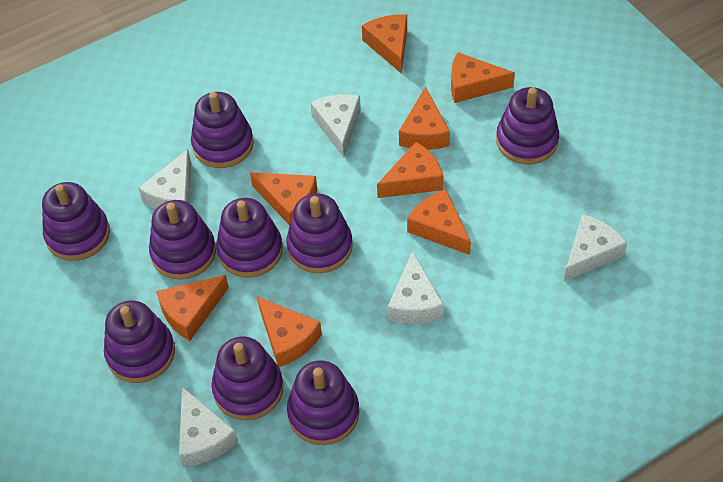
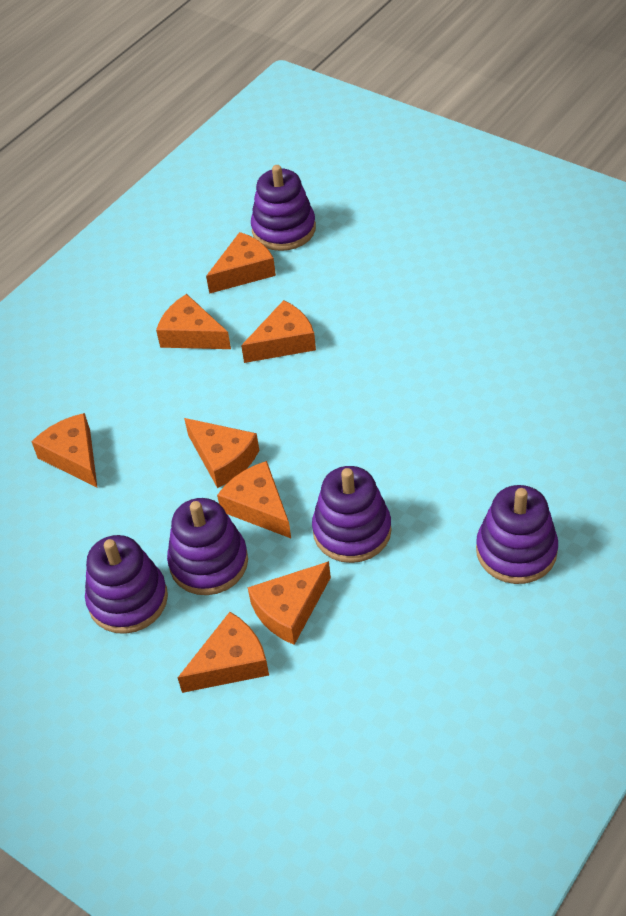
purple stacking toy: 9 -> 5
white cheese: 5 -> 0

